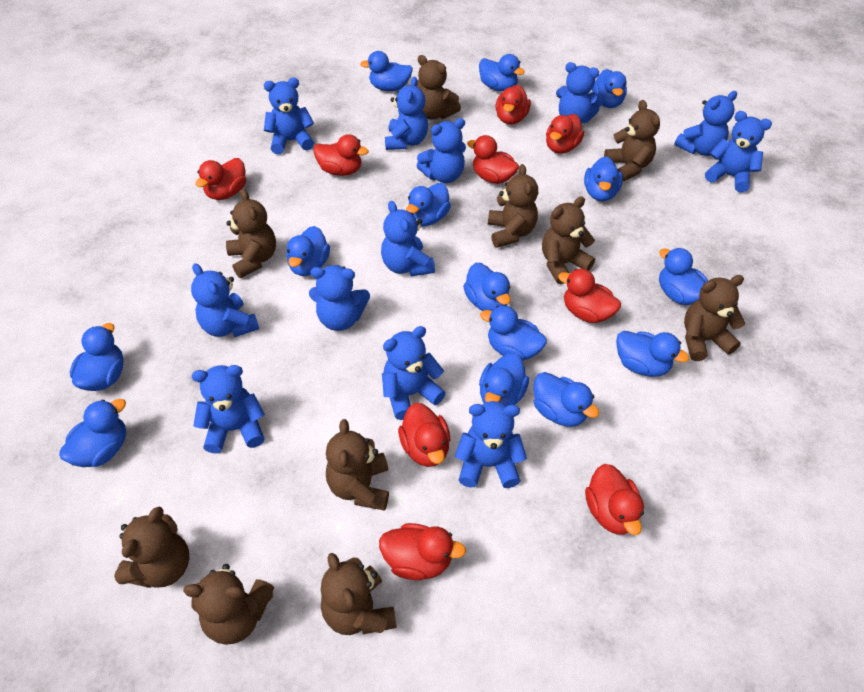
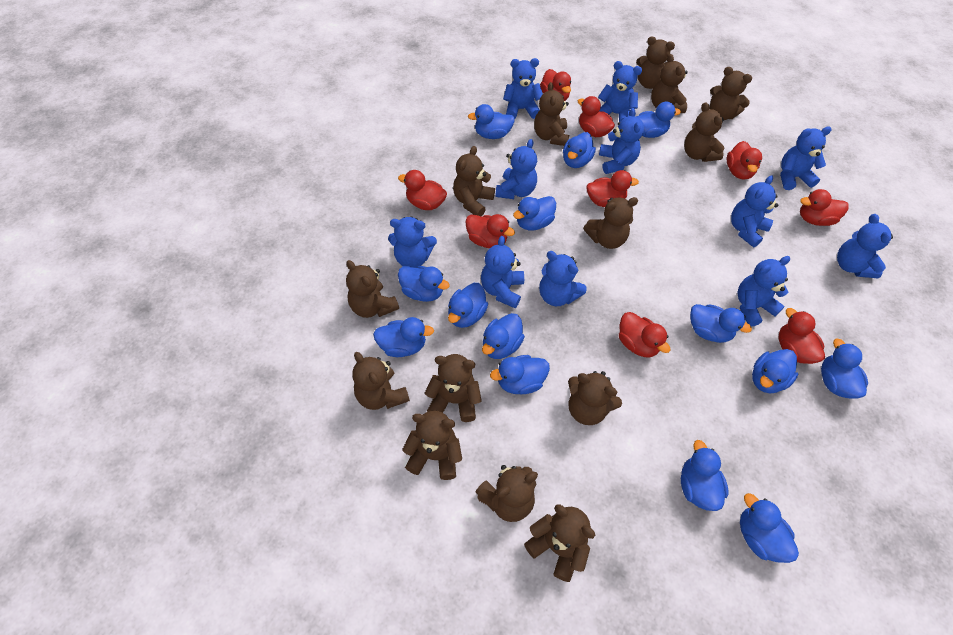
blue teddy bear: 12 -> 11
brown teddy bear: 10 -> 14

